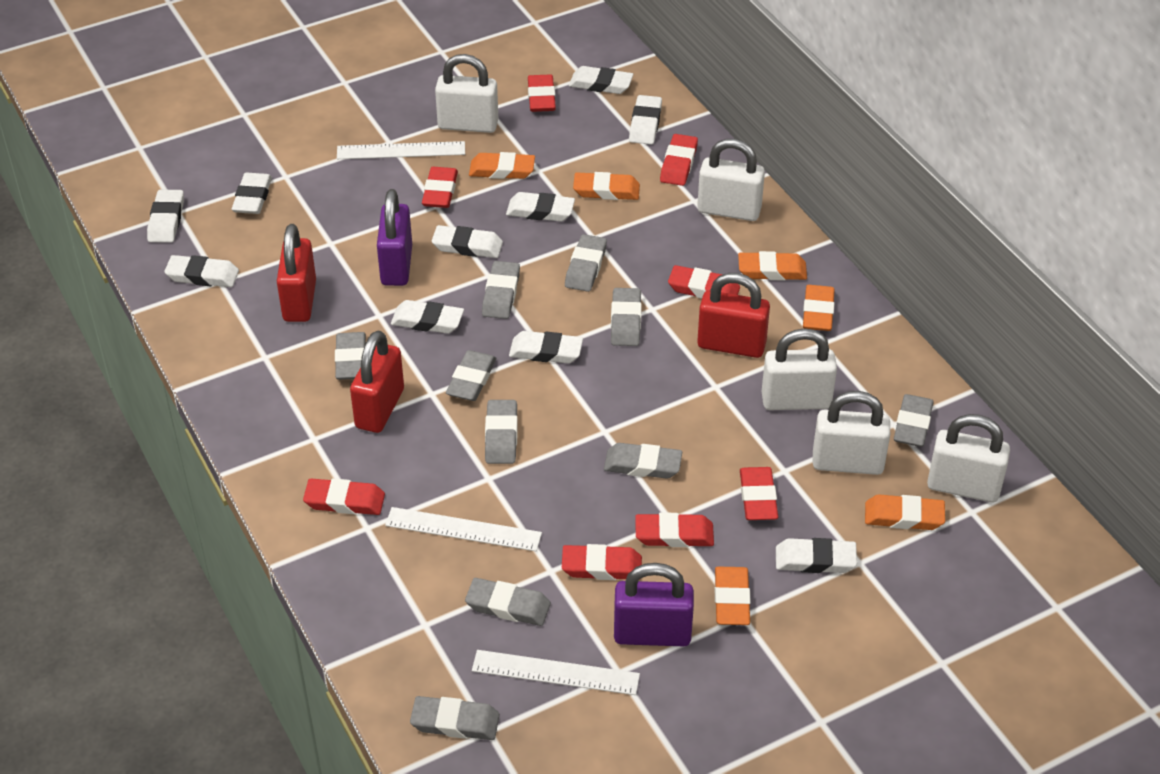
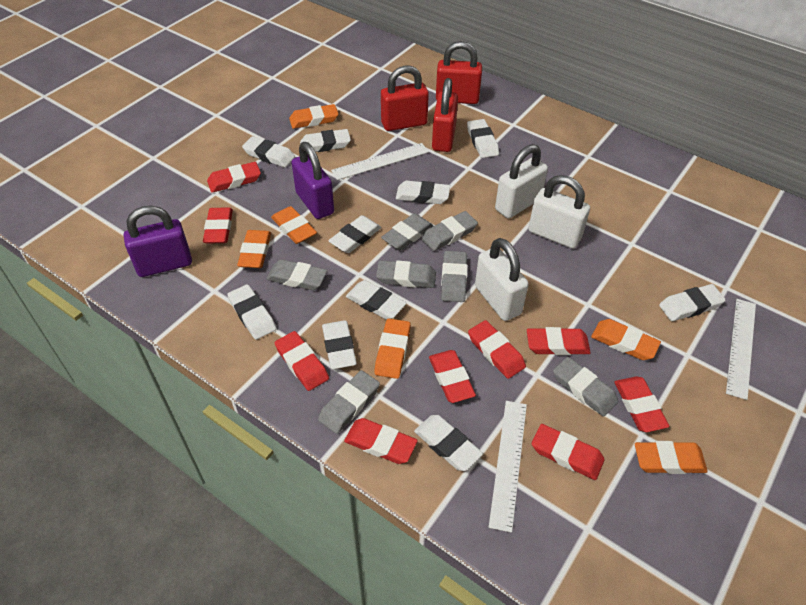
grey eraser: 10 -> 7
red eraser: 8 -> 9
white padlock: 5 -> 3

